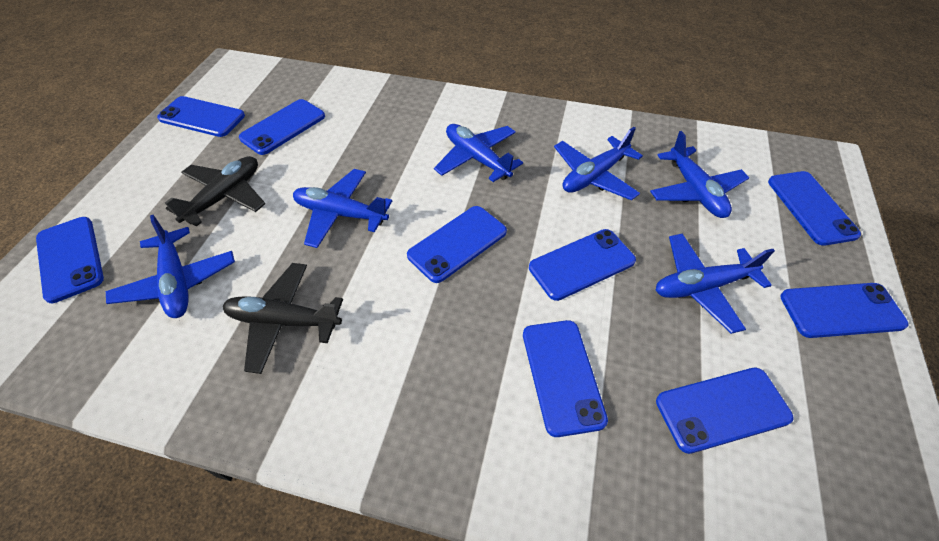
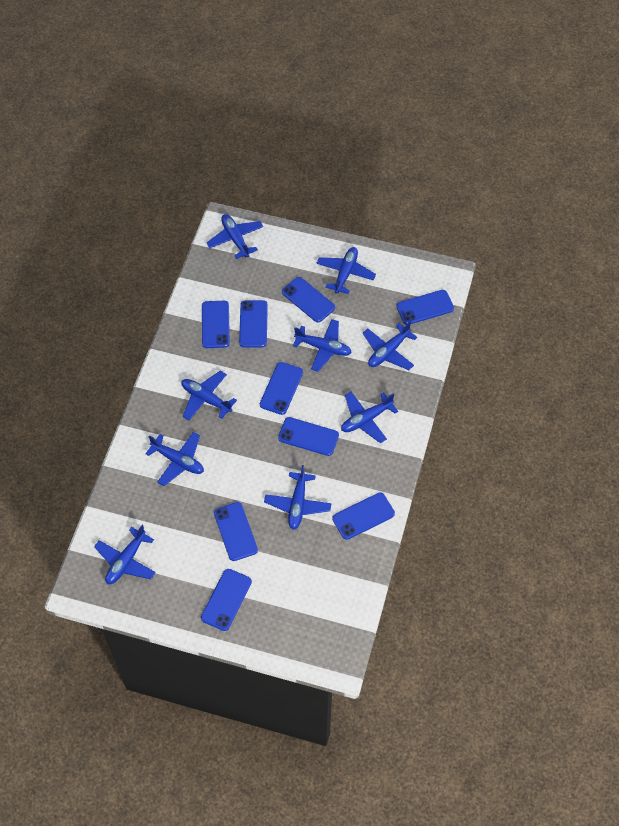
black plane: 2 -> 0
blue plane: 6 -> 9

